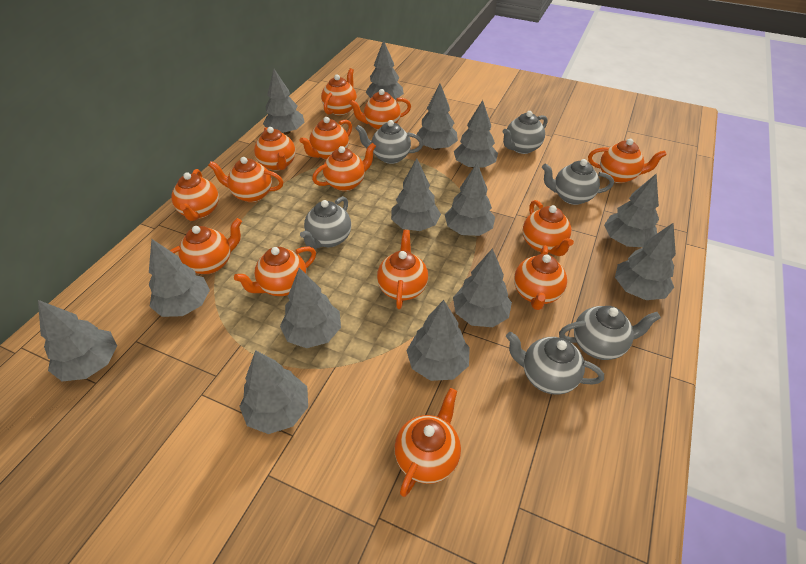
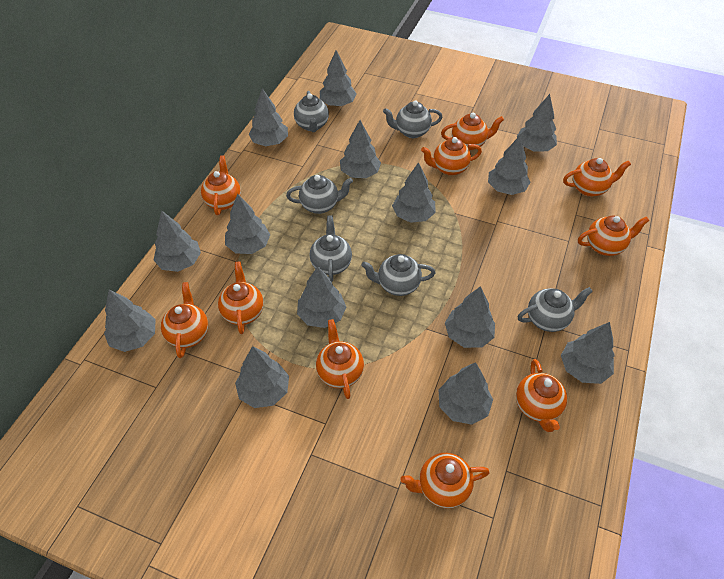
orange teapot: 14 -> 10

